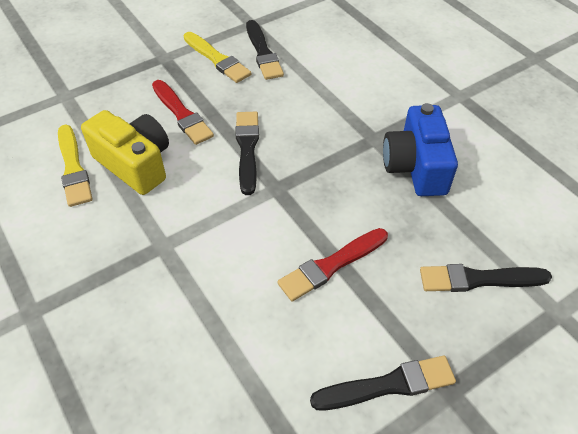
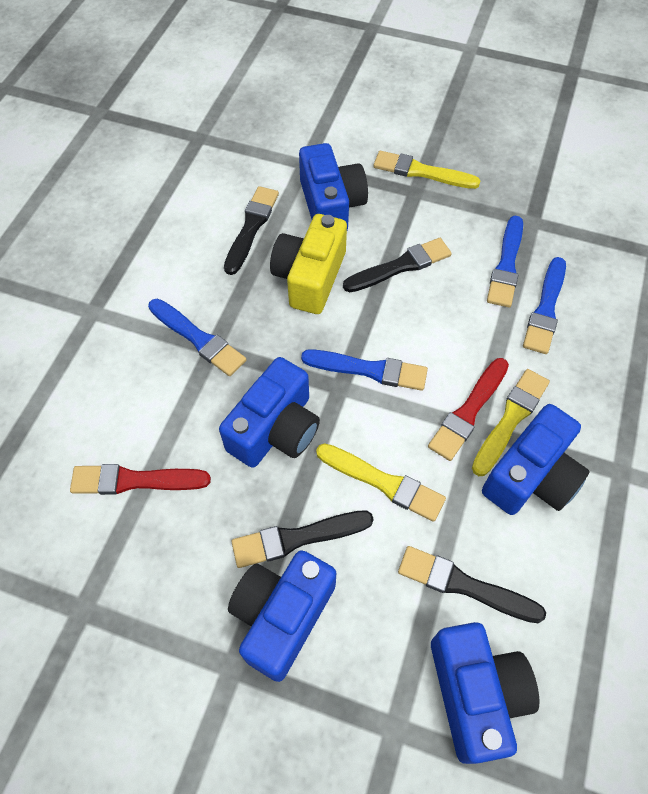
blue brush: 0 -> 4
blue camera: 1 -> 5
yellow brush: 2 -> 3

